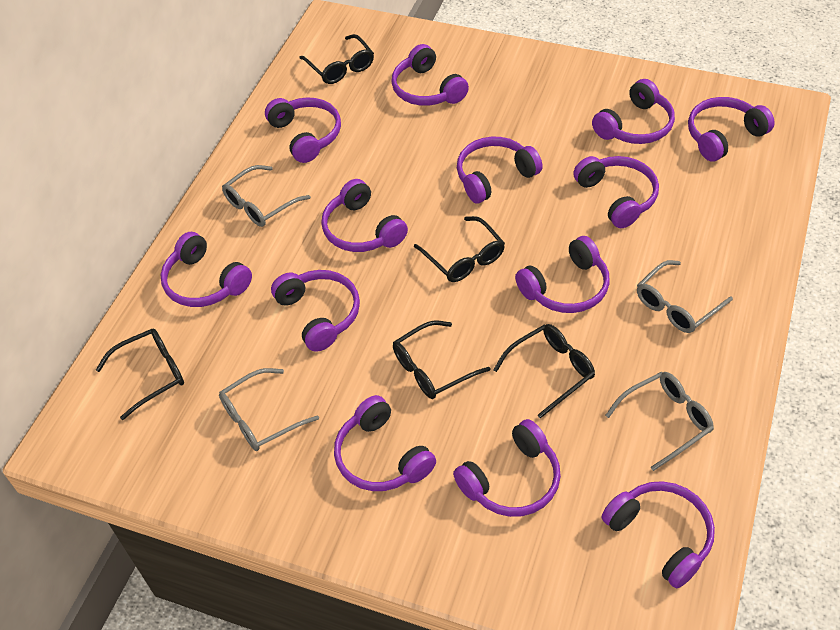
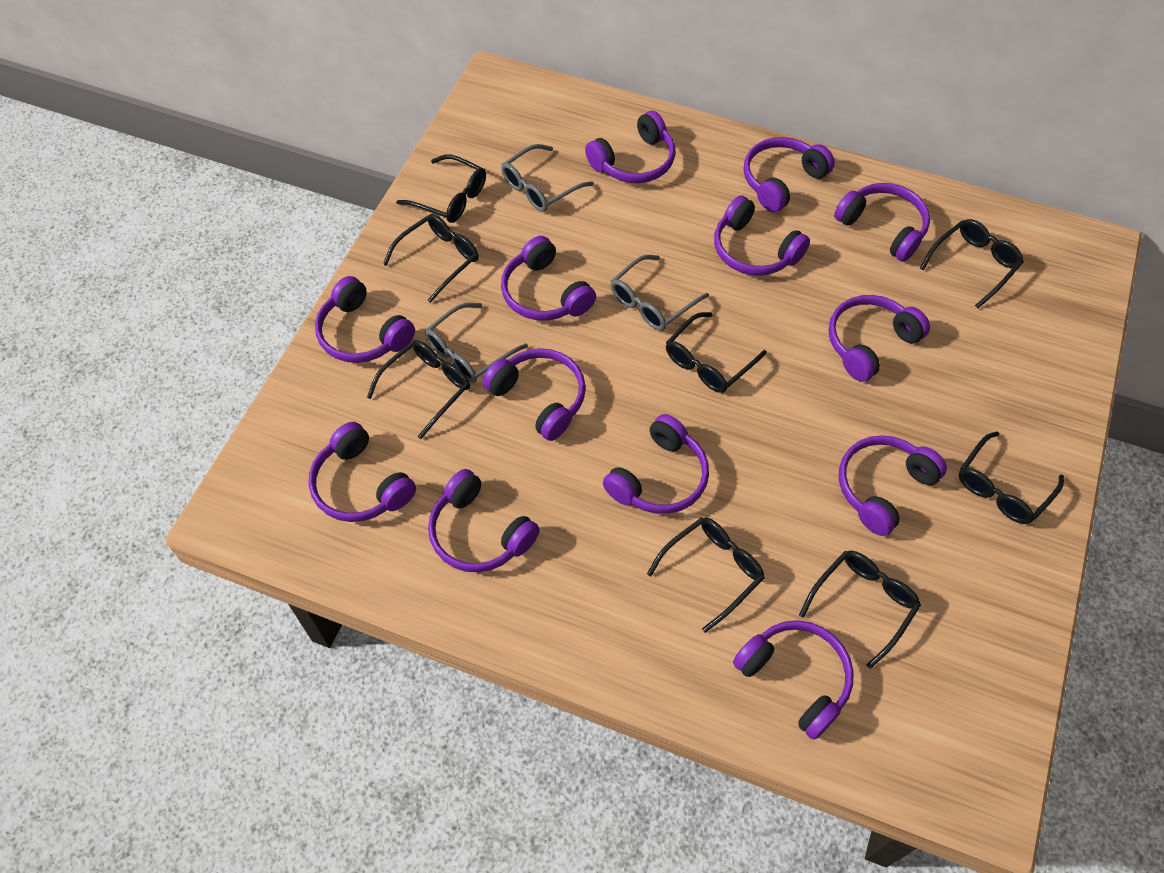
black glasses: 5 -> 8
grey glasses: 4 -> 3

